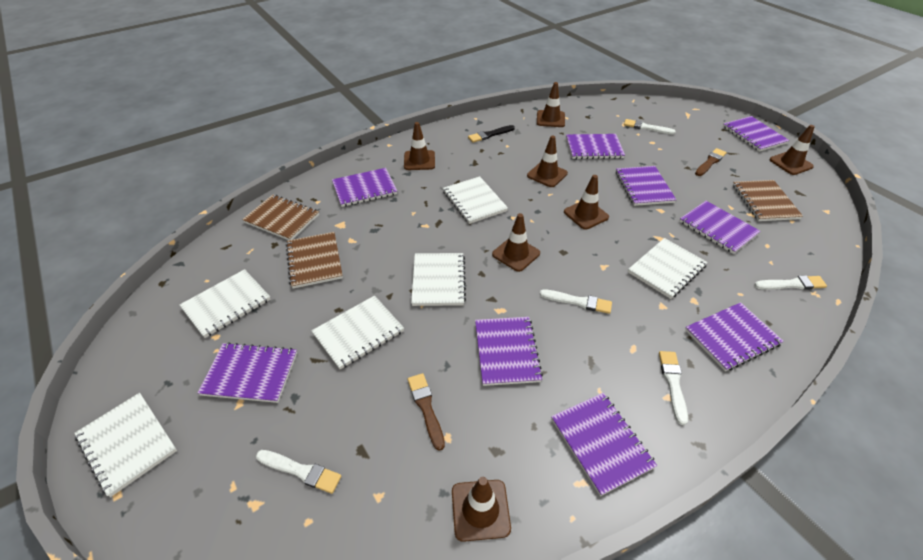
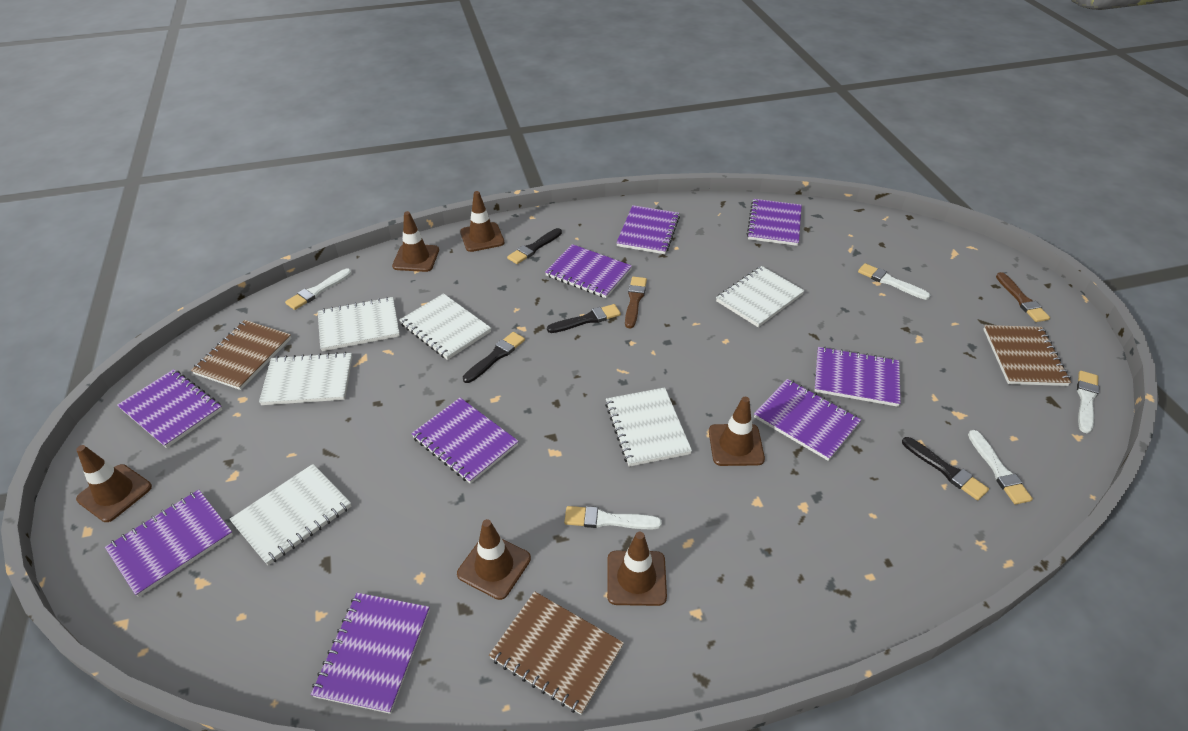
black brush: 1 -> 4
brown traffic cone: 7 -> 6

